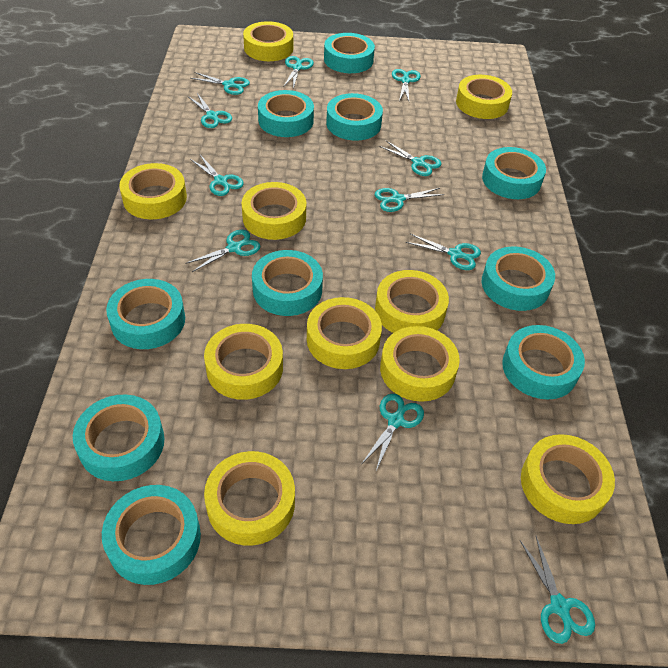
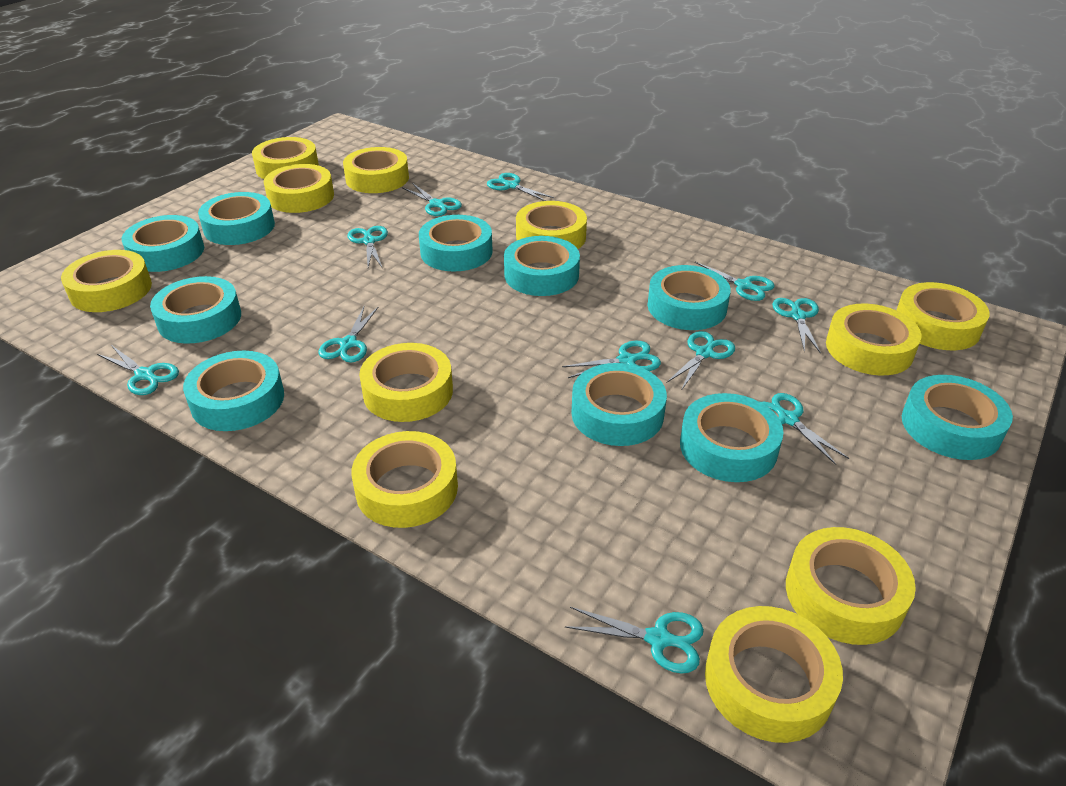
yellow tape: 10 -> 11

